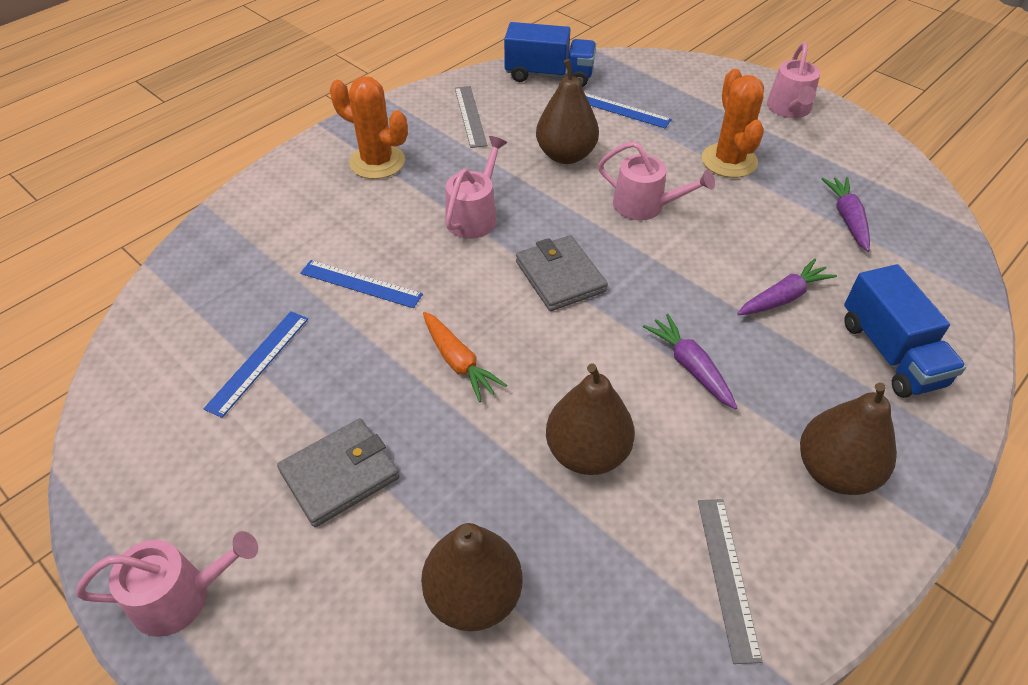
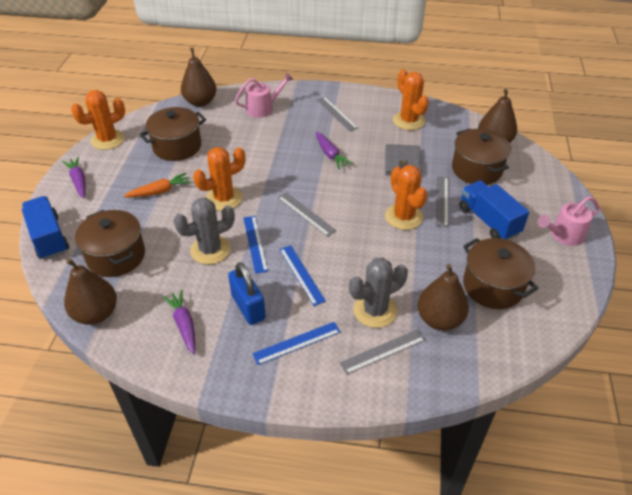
blue padlock: 0 -> 1
brown pot: 0 -> 4
grey cactus: 0 -> 2
grey ruler: 2 -> 4
grey wallet: 2 -> 1
orange cactus: 2 -> 4
pink watering can: 4 -> 2

